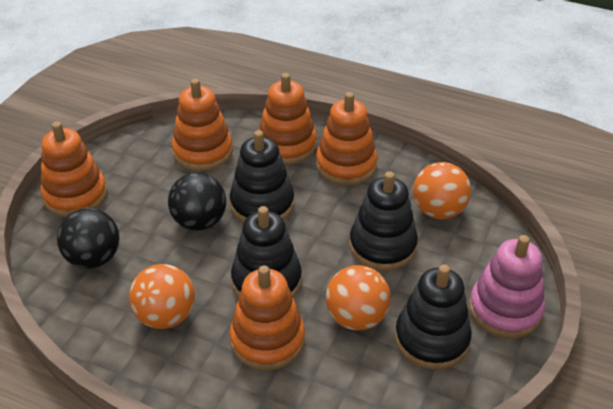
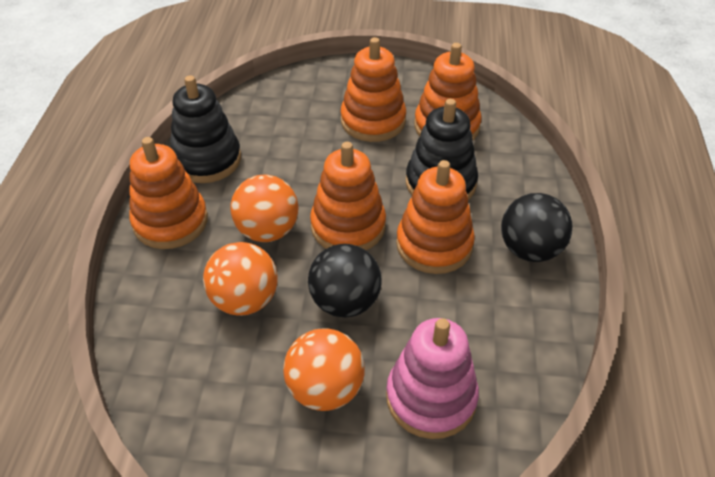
black stacking toy: 4 -> 2

